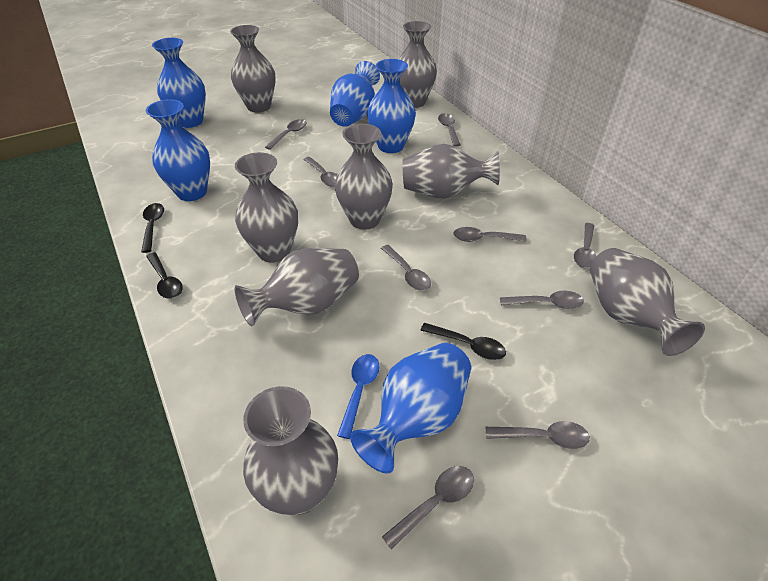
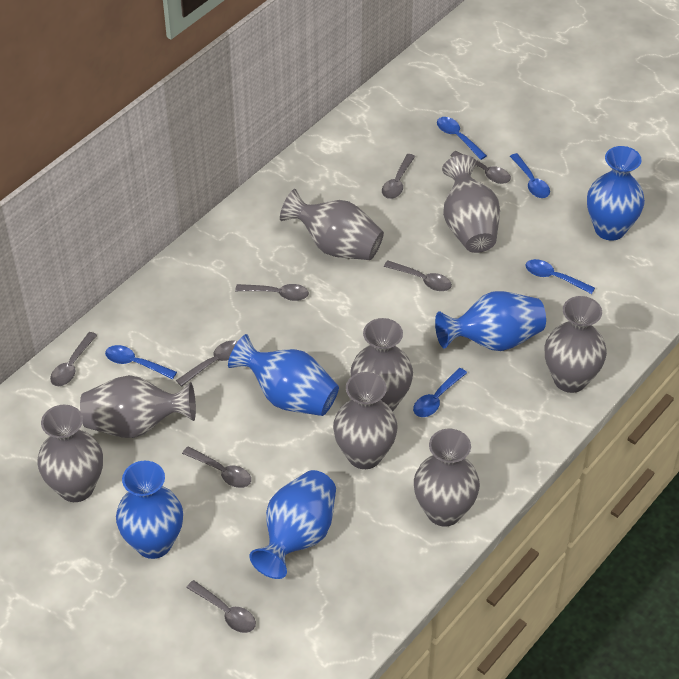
black spoon: 3 -> 0
blue spoon: 1 -> 5
grey spoon: 9 -> 8

